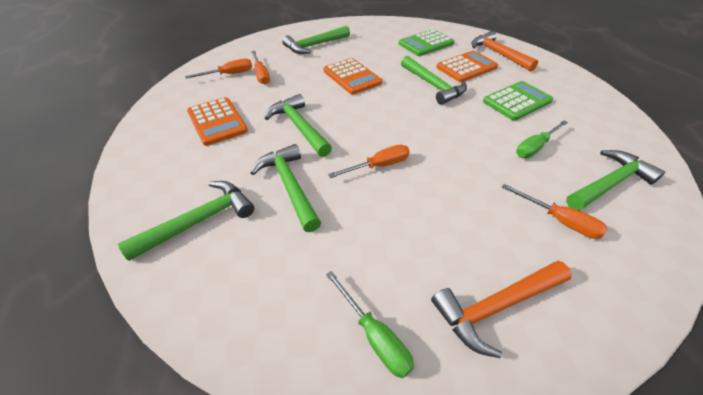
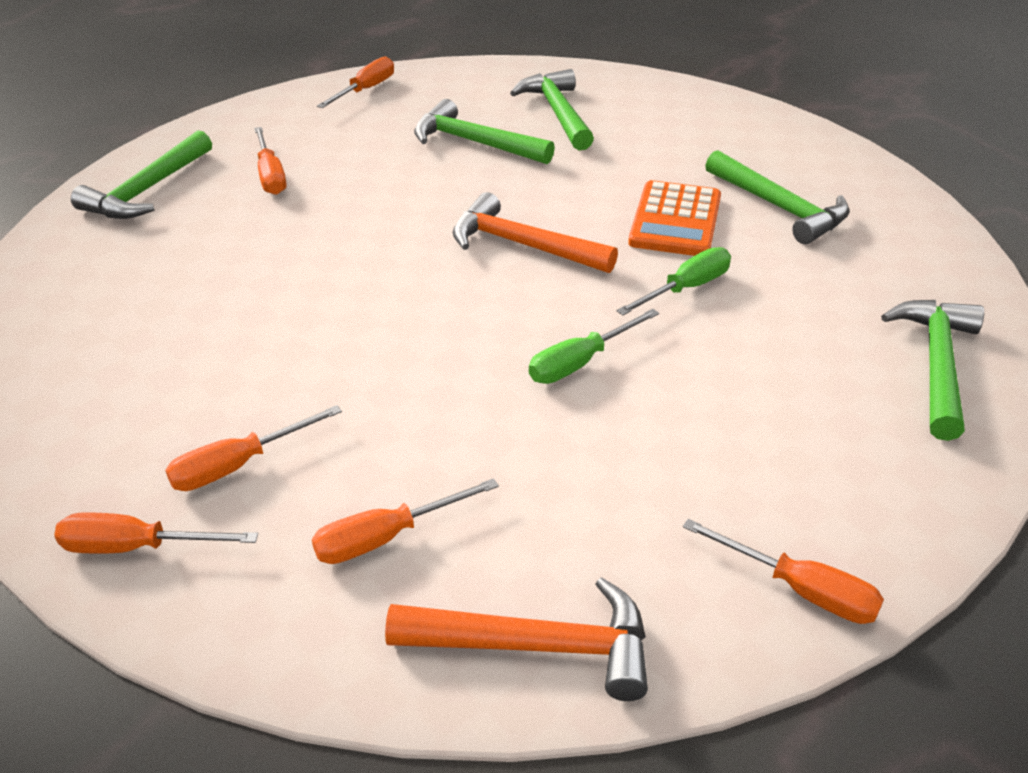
green calculator: 2 -> 0
green hammer: 6 -> 5
orange calculator: 3 -> 1
orange screwdriver: 4 -> 6

